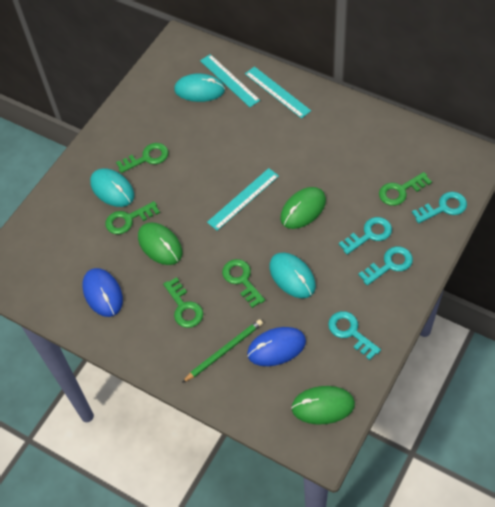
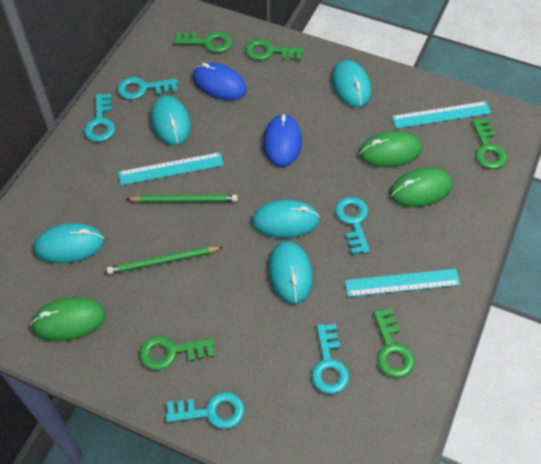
green pencil: 1 -> 2
turquoise key: 4 -> 5
turquoise mouse: 3 -> 5

